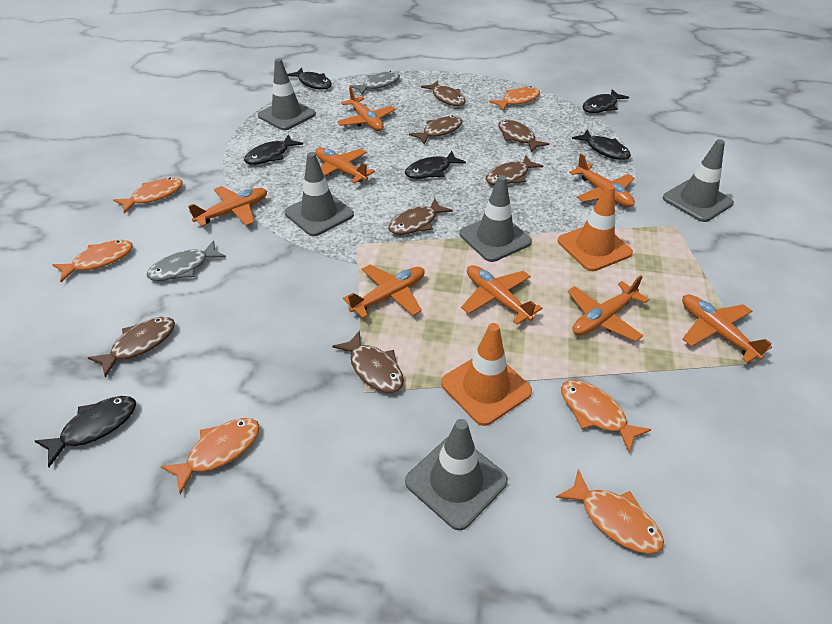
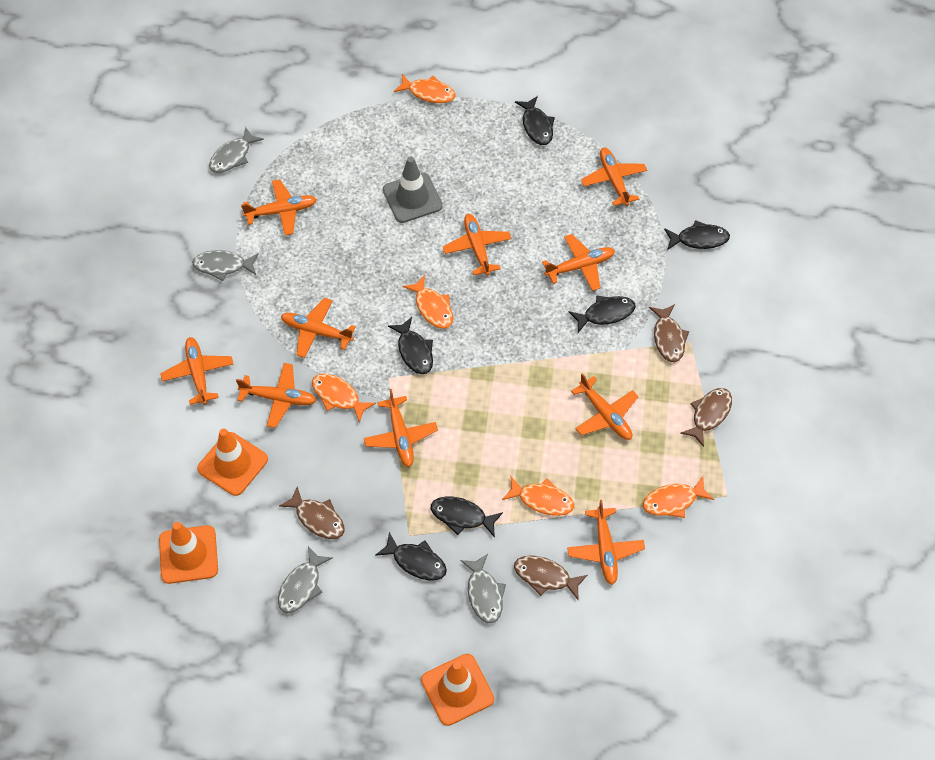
brown fish: 7 -> 4
grey fish: 2 -> 4
grey traffic cone: 5 -> 1
orange fish: 6 -> 5
orange plane: 8 -> 10
orange traffic cone: 2 -> 3

